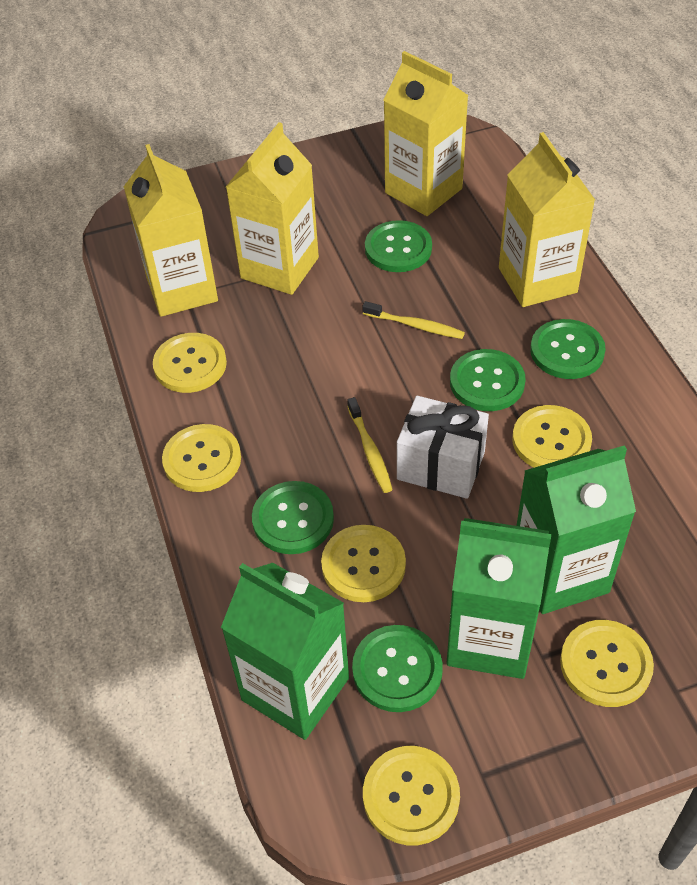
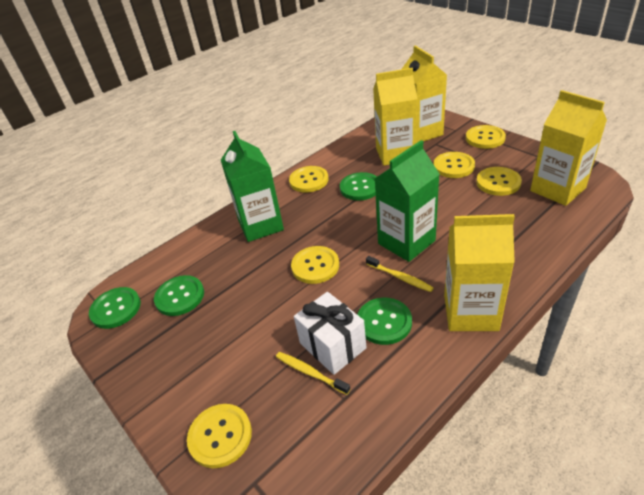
green button: 5 -> 4
green carton: 3 -> 2

